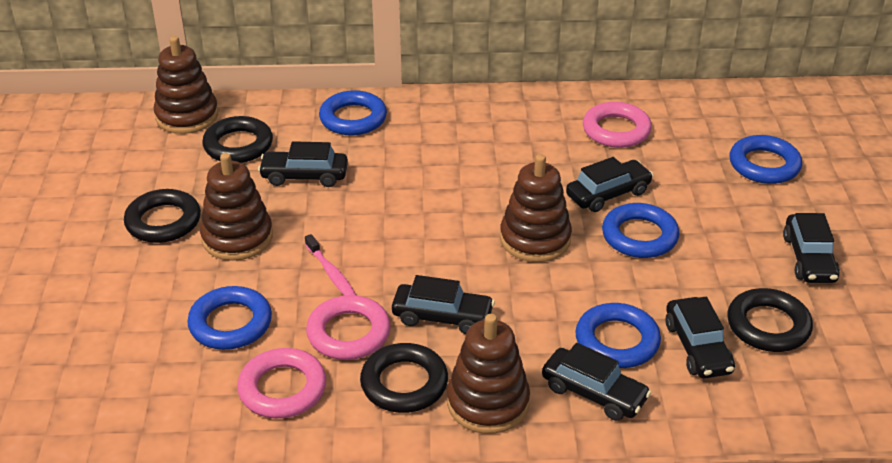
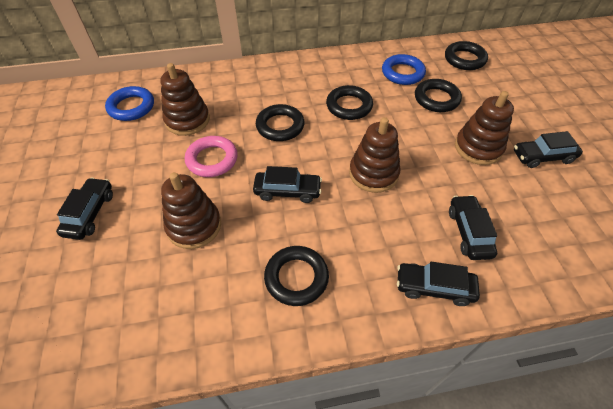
black car: 6 -> 5
black ring: 4 -> 5
blue ring: 5 -> 2
pink ring: 3 -> 1
pink toothbrush: 1 -> 0

